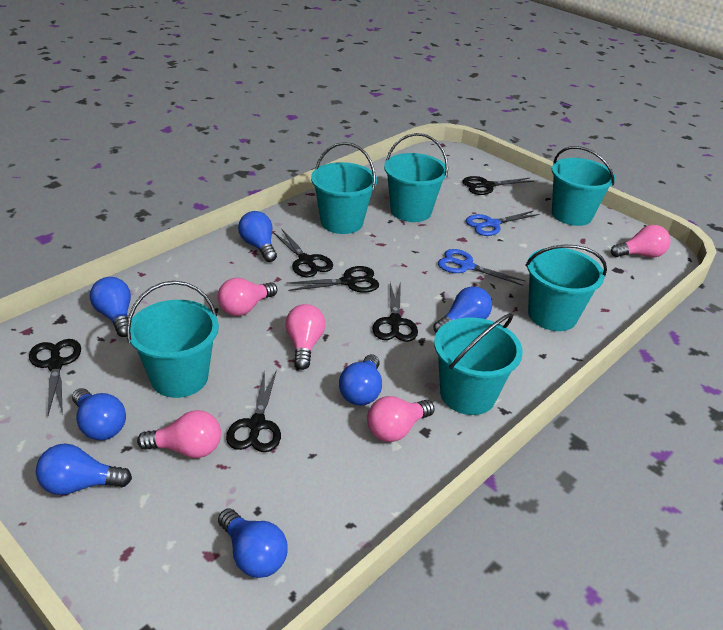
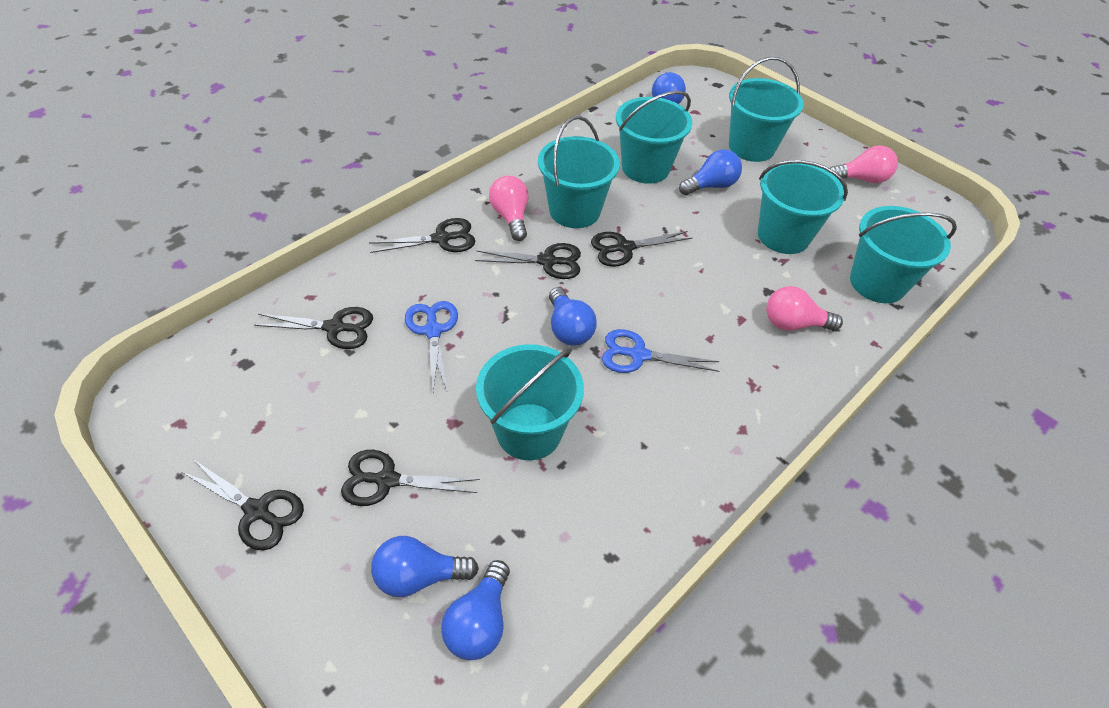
blue light bulb: 7 -> 5
pink light bulb: 5 -> 3

